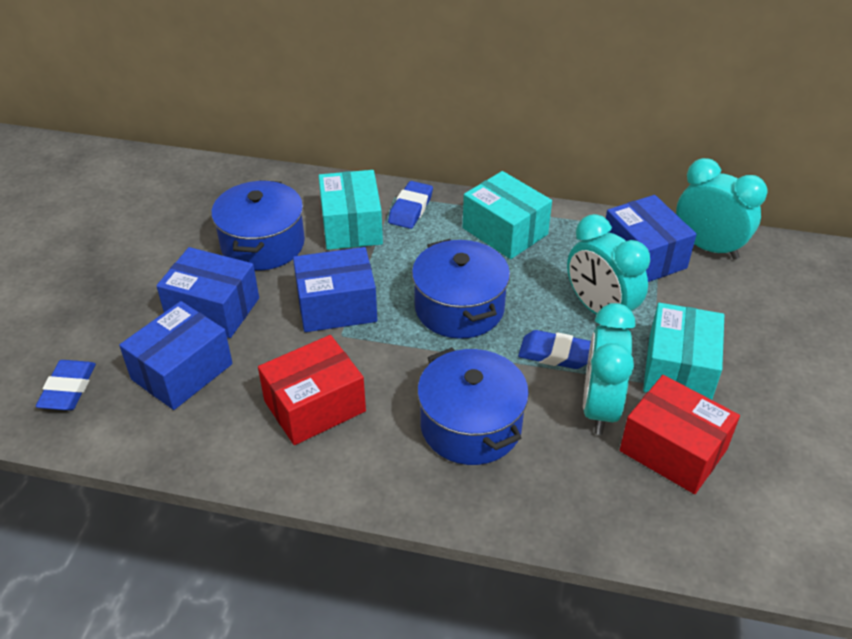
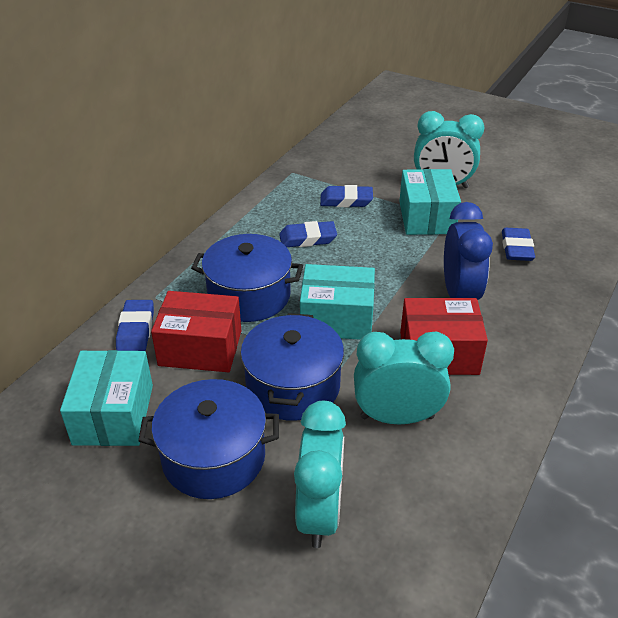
blue box: 4 -> 0
blue clock: 0 -> 1
blue eraser: 3 -> 4

